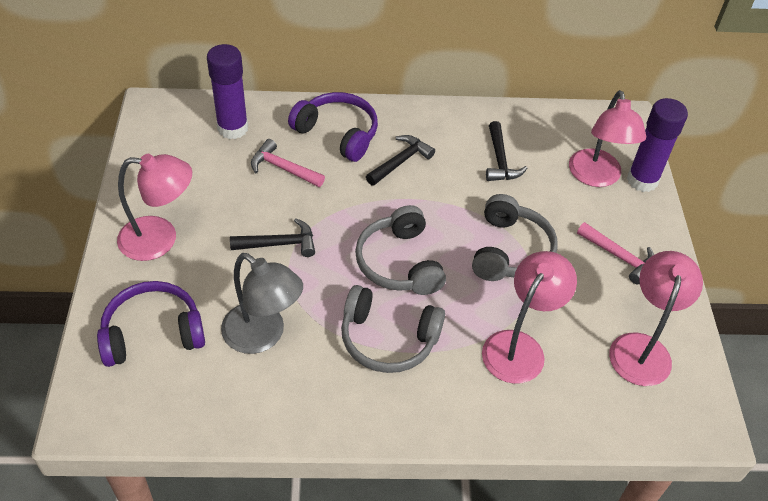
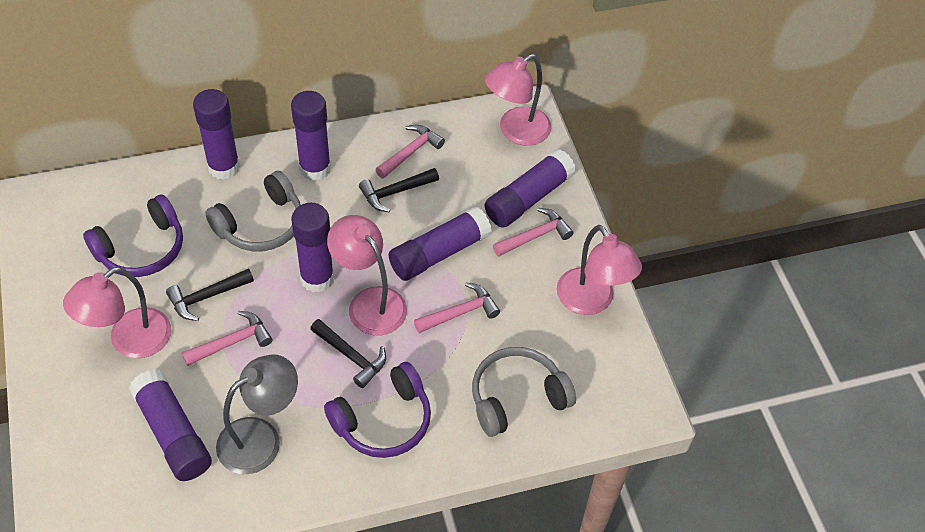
grey headphones: 3 -> 2
pink hammer: 2 -> 4
purple glue stick: 2 -> 6

